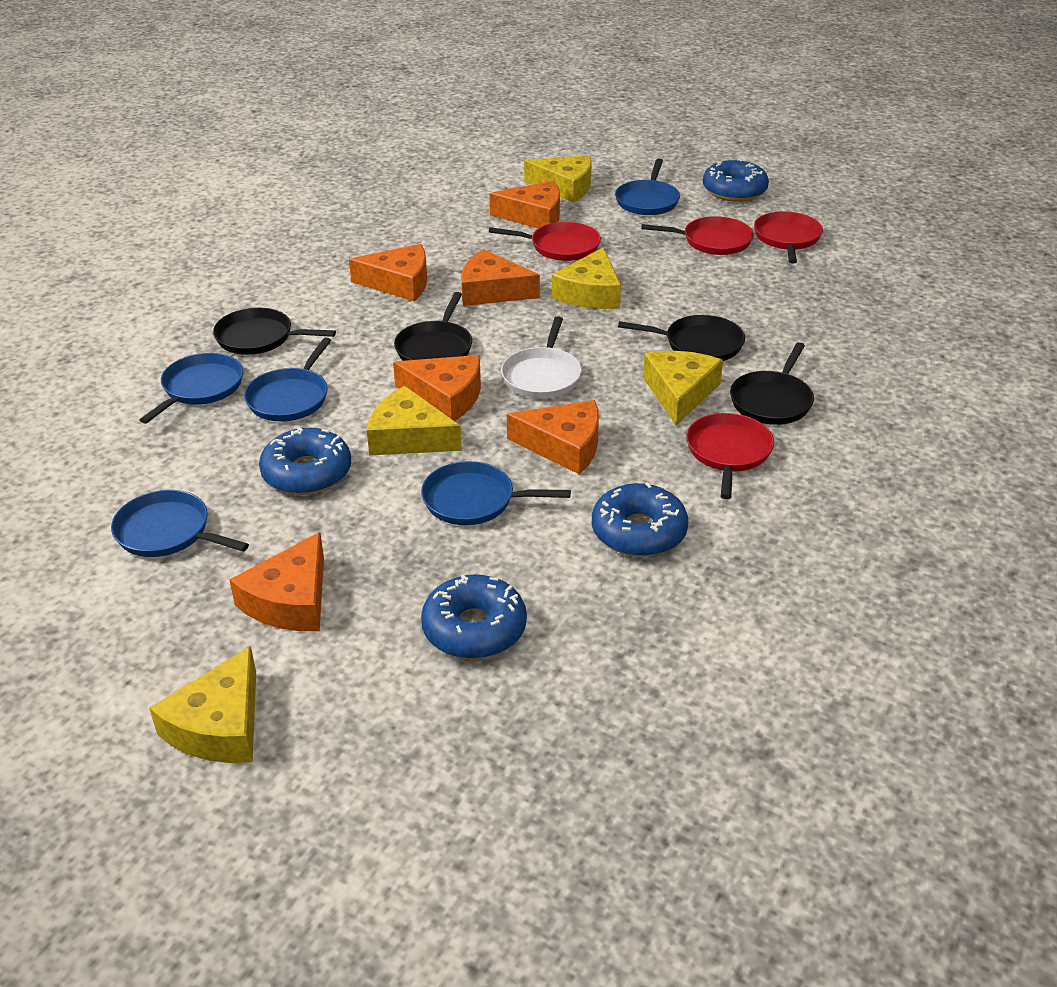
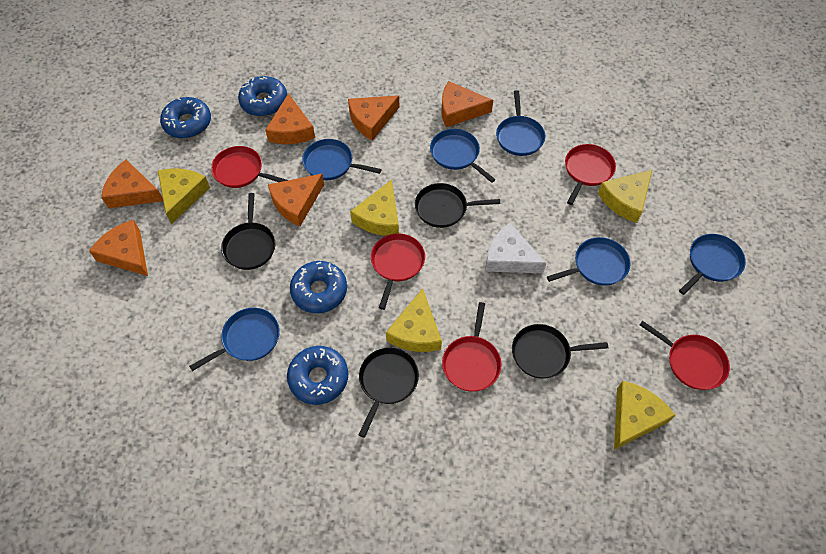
blue pan: 5 -> 6
red pan: 4 -> 5
white cheese: 0 -> 1
white pan: 1 -> 0

